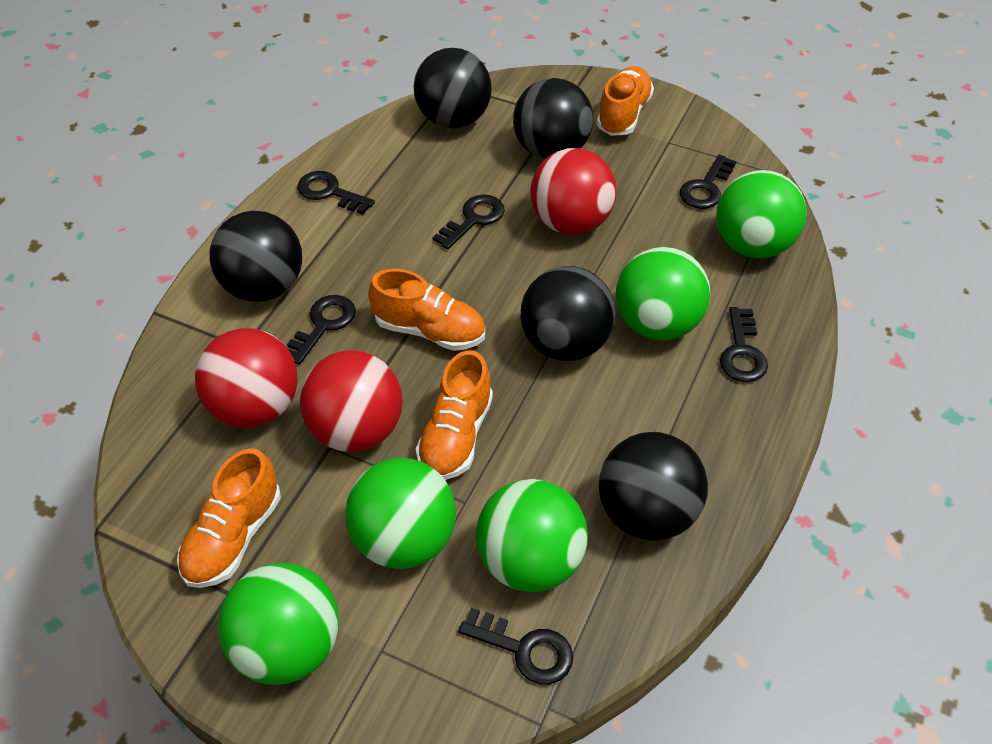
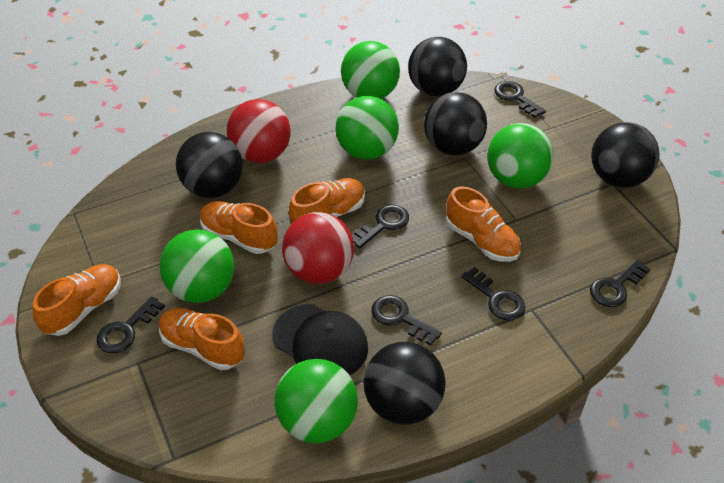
black cap: 0 -> 1
orange shoe: 4 -> 5
red ball: 3 -> 2

